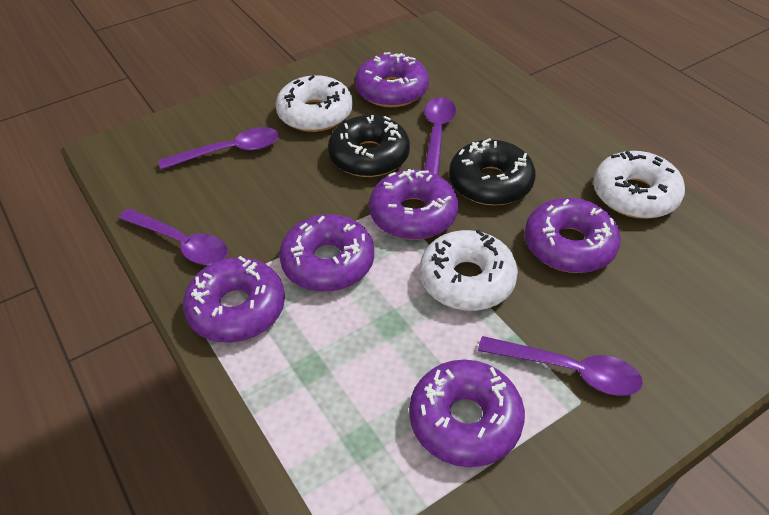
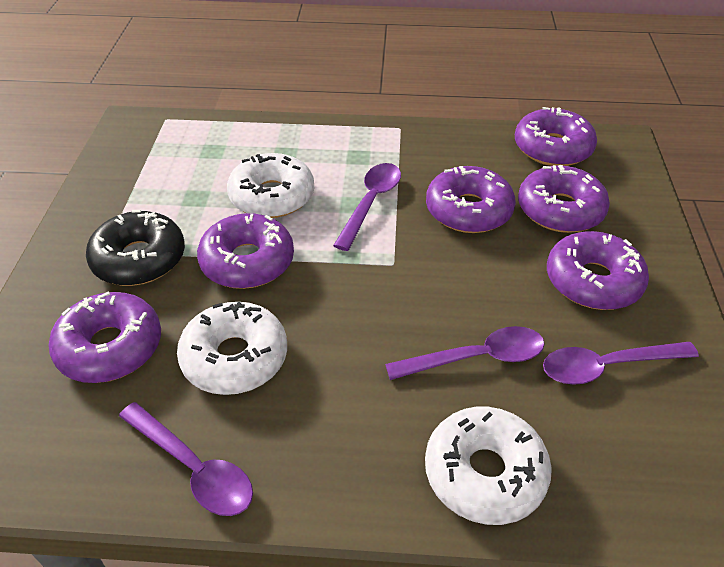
black donut: 2 -> 1

